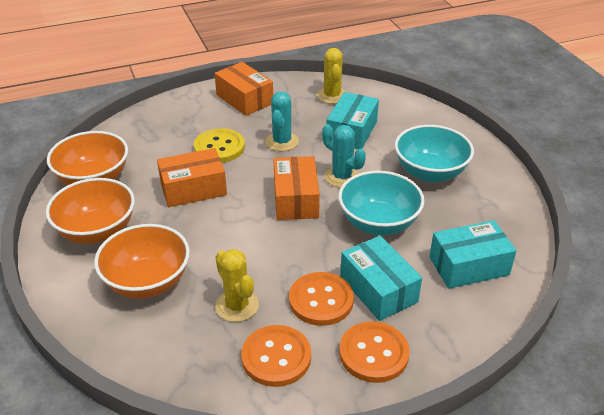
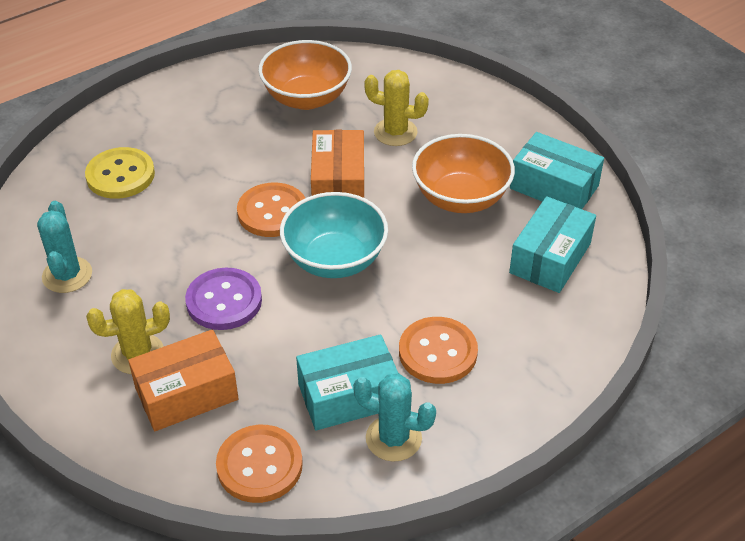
orange bowl: 3 -> 2
orange box: 3 -> 2
purple button: 0 -> 1
turquoise bowl: 2 -> 1

